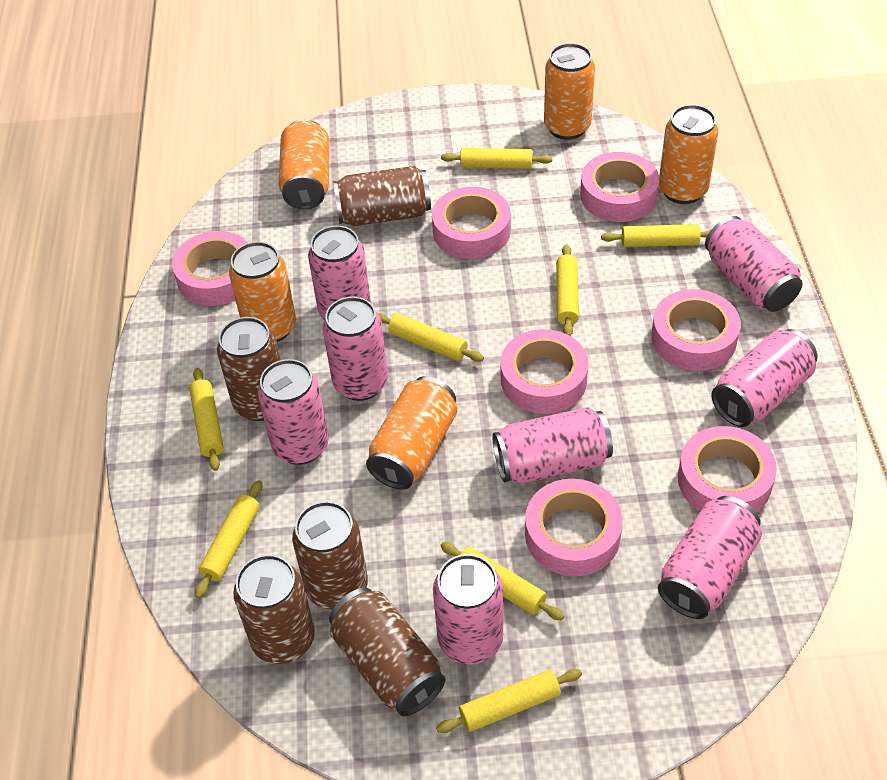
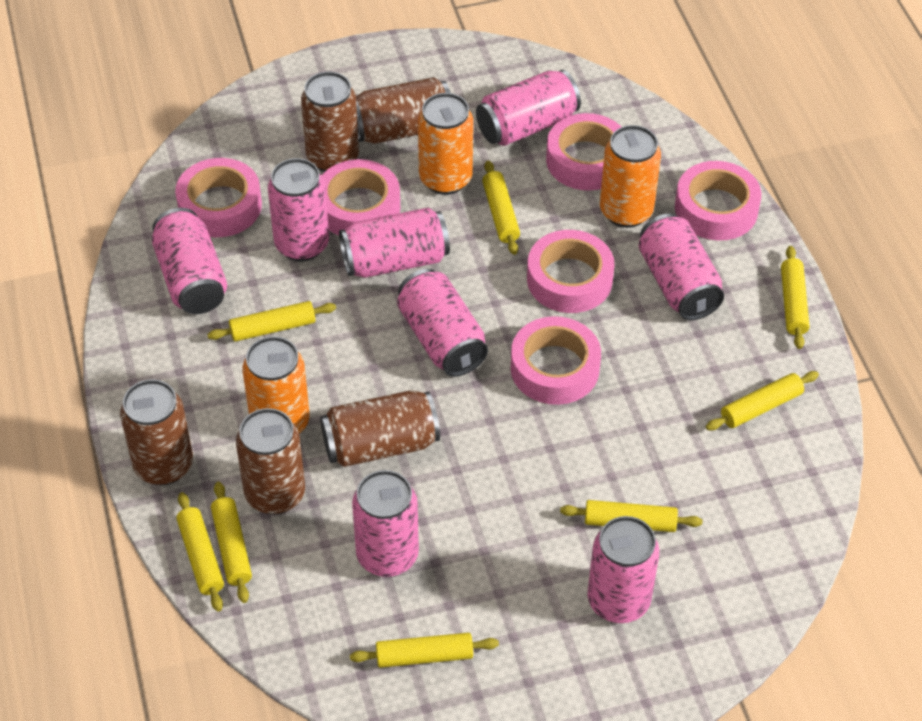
orange can: 5 -> 3
pink tape: 7 -> 6

